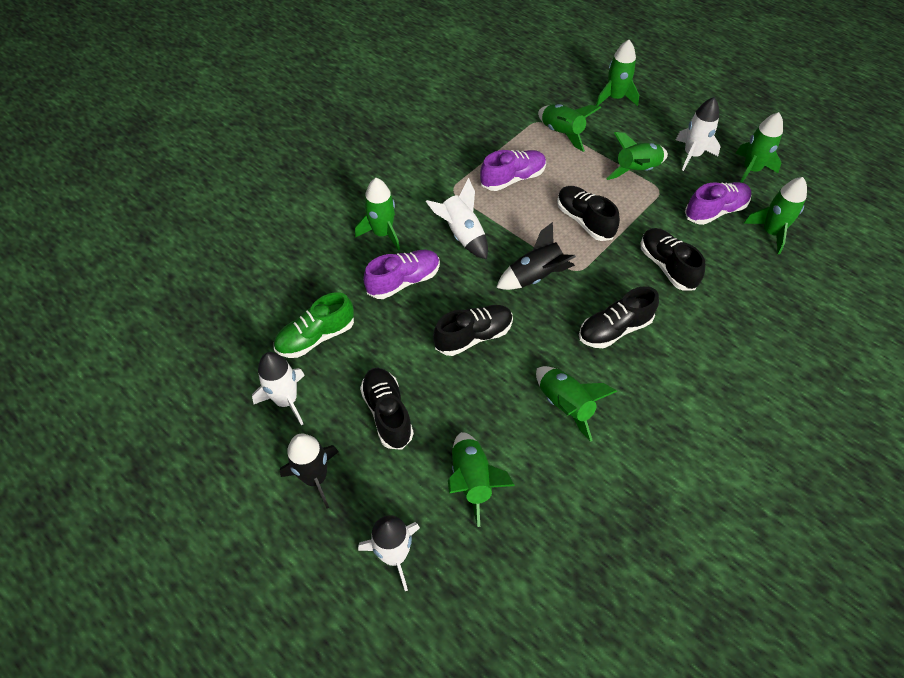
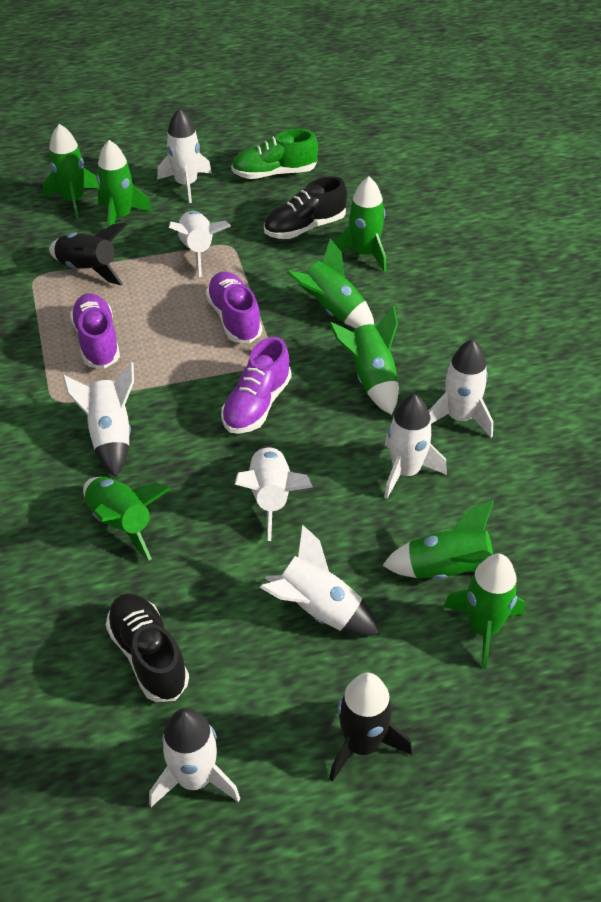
black shoe: 5 -> 2
white rocket: 4 -> 8

